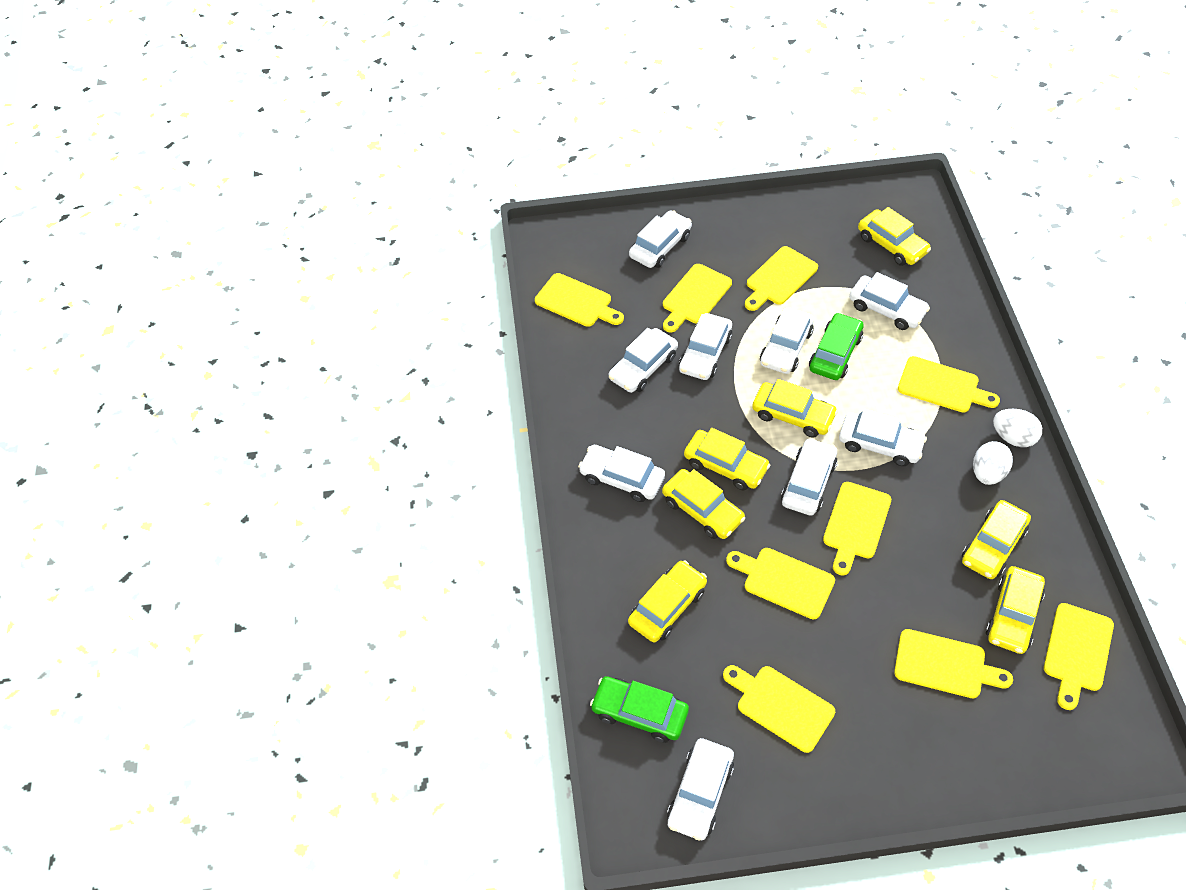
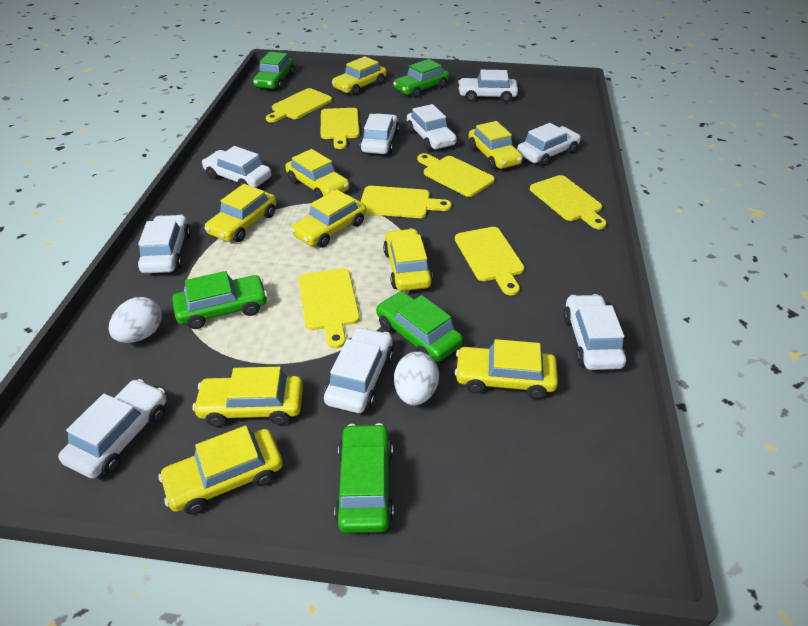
green car: 2 -> 5
yellow car: 7 -> 9
yellow cutting board: 9 -> 7

